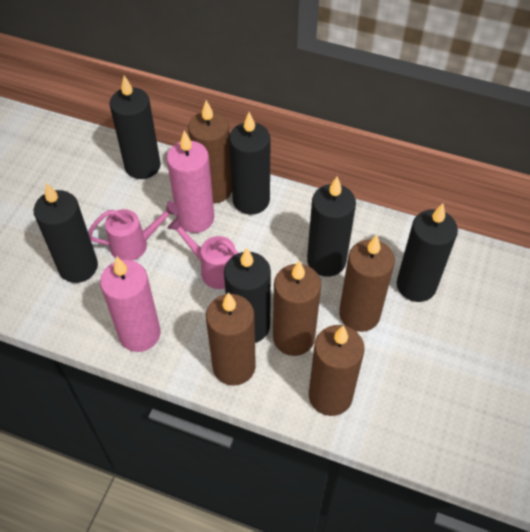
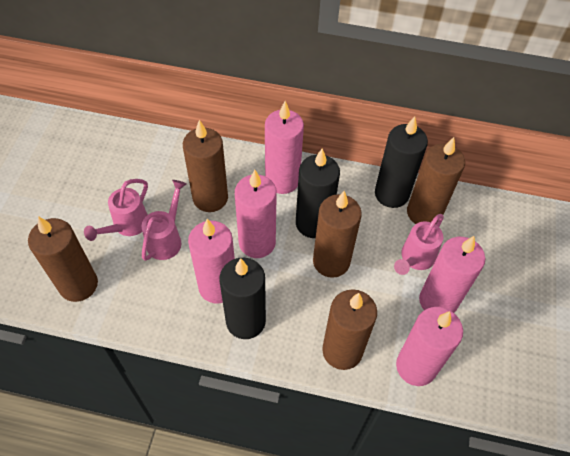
black candle: 6 -> 3
pink candle: 2 -> 5
pink watering can: 2 -> 3

